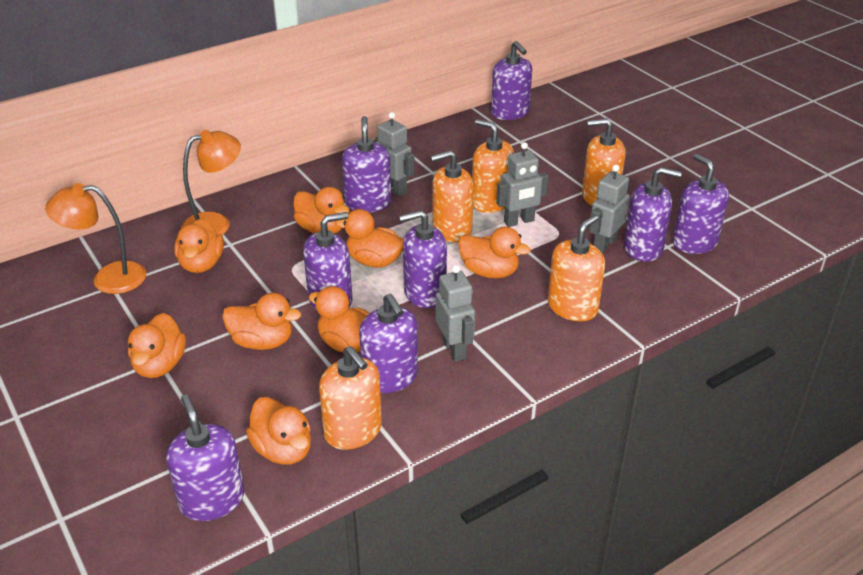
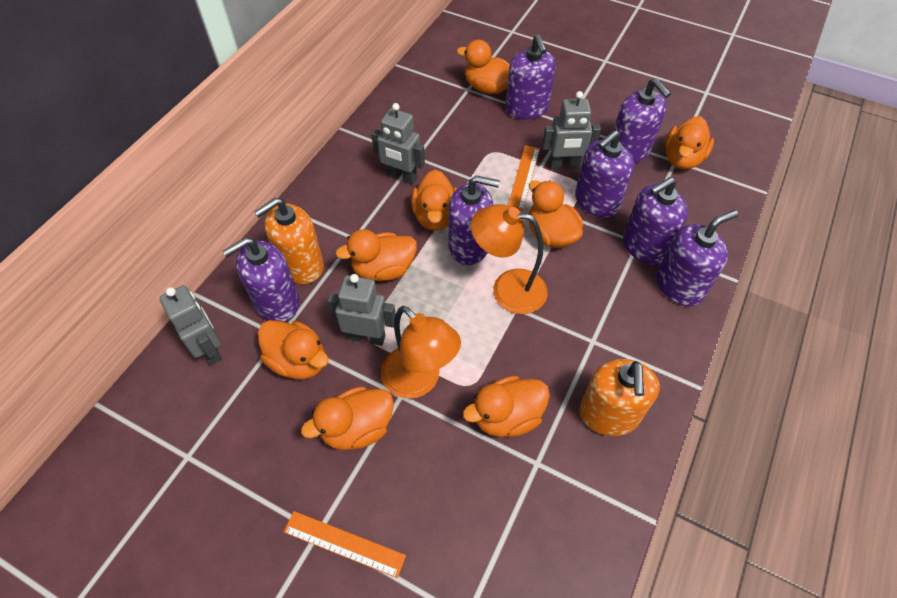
orange ruler: 0 -> 2
orange soap dispenser: 5 -> 2
purple soap dispenser: 8 -> 7

